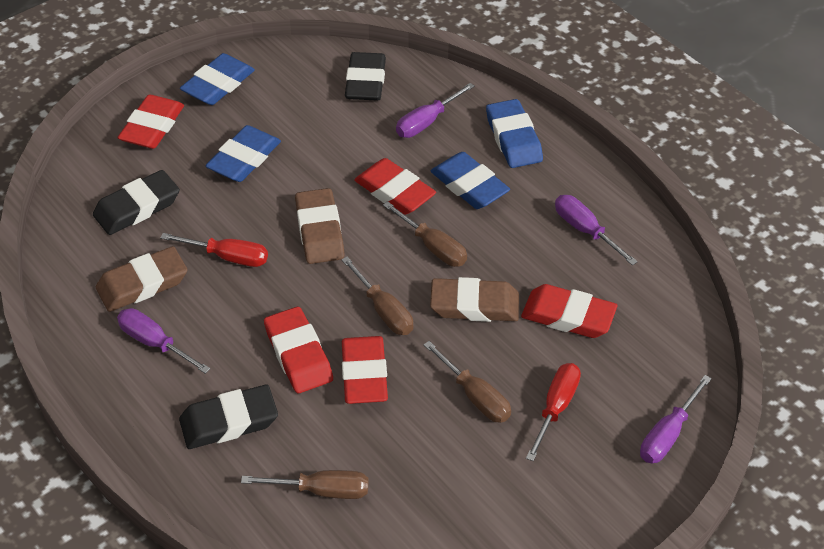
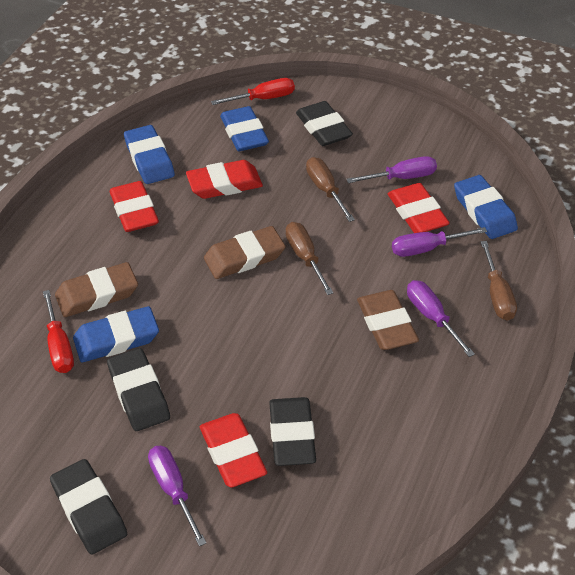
black eraser: 3 -> 4
brown screwdriver: 4 -> 3
red eraser: 5 -> 4

